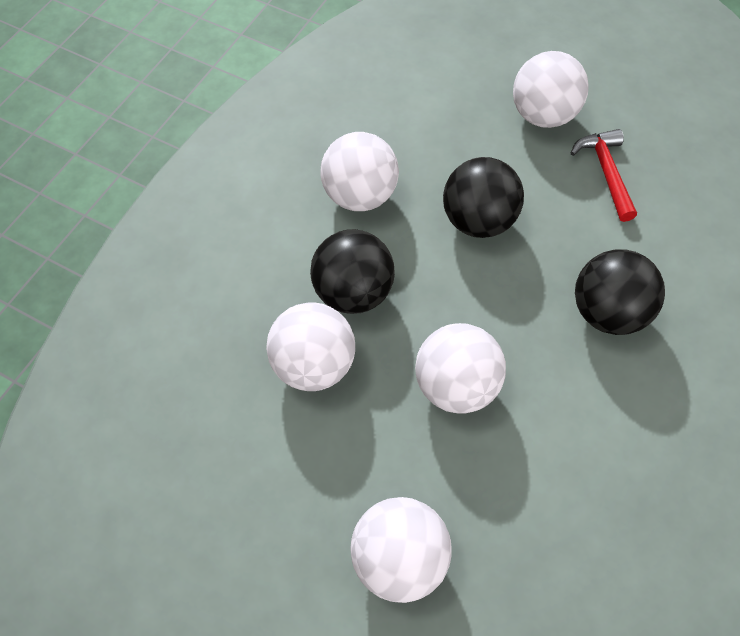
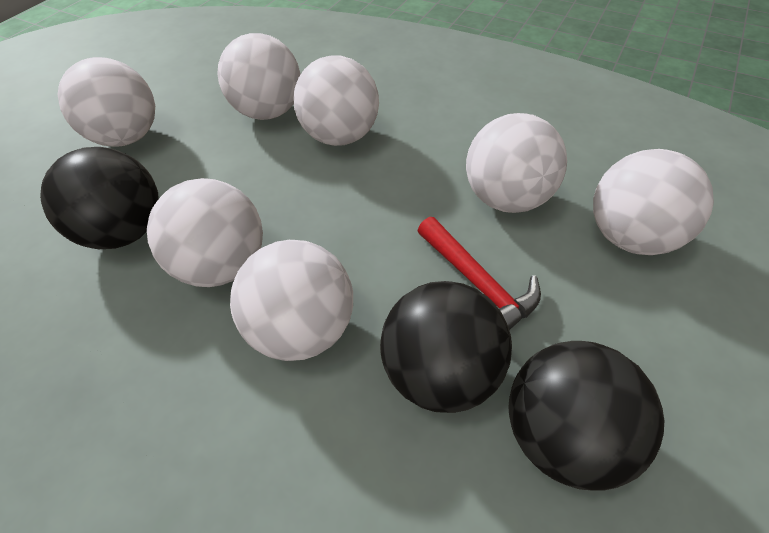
white ball: 5 -> 7

